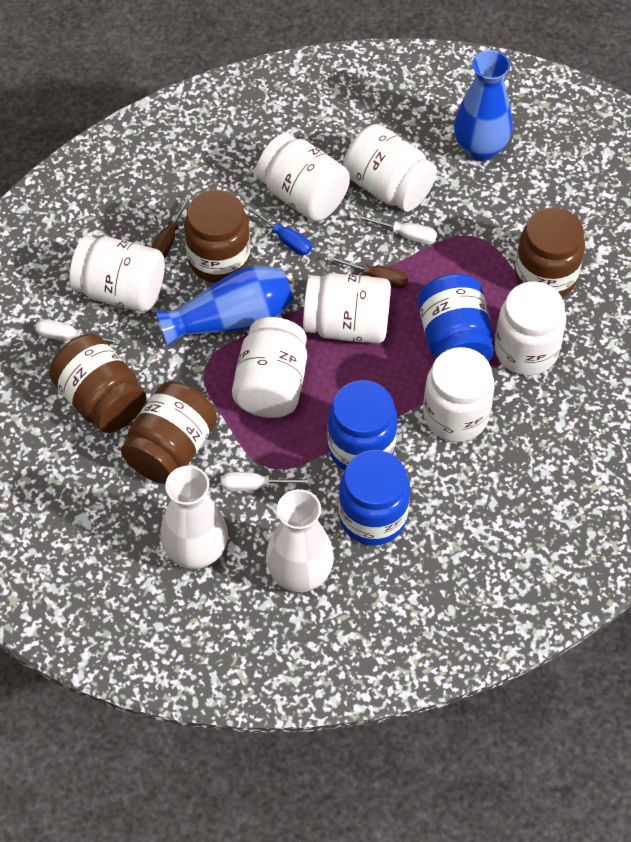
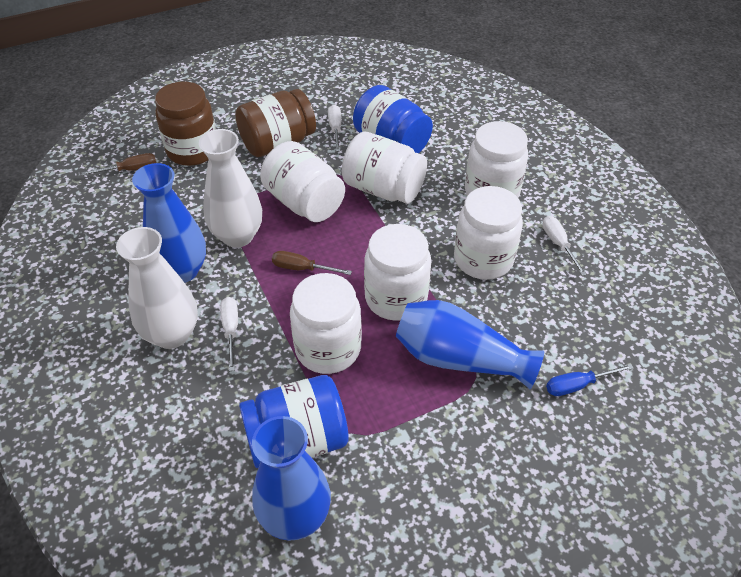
blue jar: 3 -> 2
blue vase: 2 -> 3
brown jar: 4 -> 2
white jar: 7 -> 6

